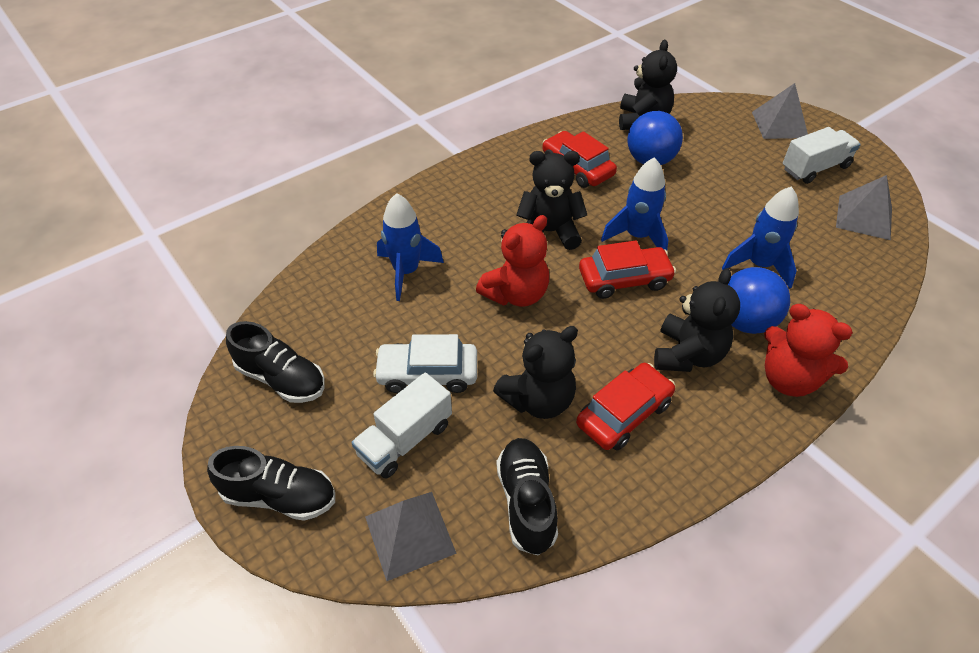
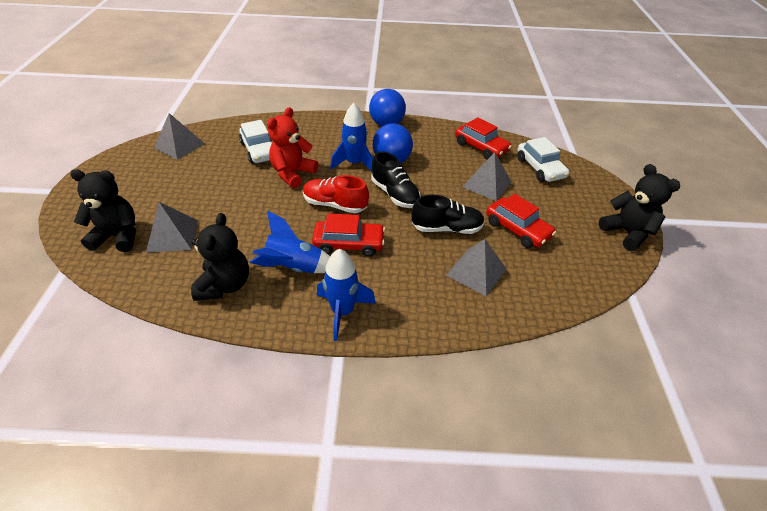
black shoe: 3 -> 2
black teddy bear: 4 -> 3
grey pyramid: 3 -> 4
red shoe: 0 -> 1
red teddy bear: 2 -> 1
white car: 1 -> 2
white truck: 2 -> 0

